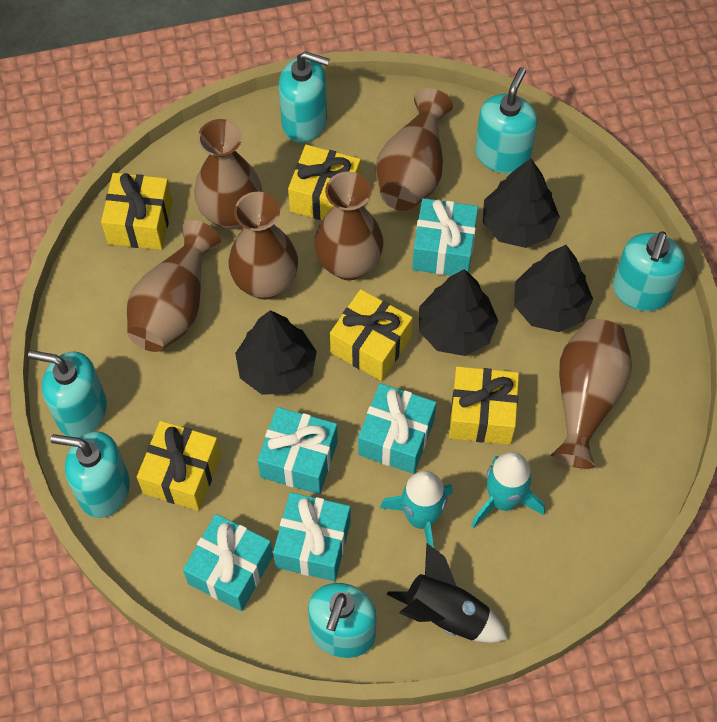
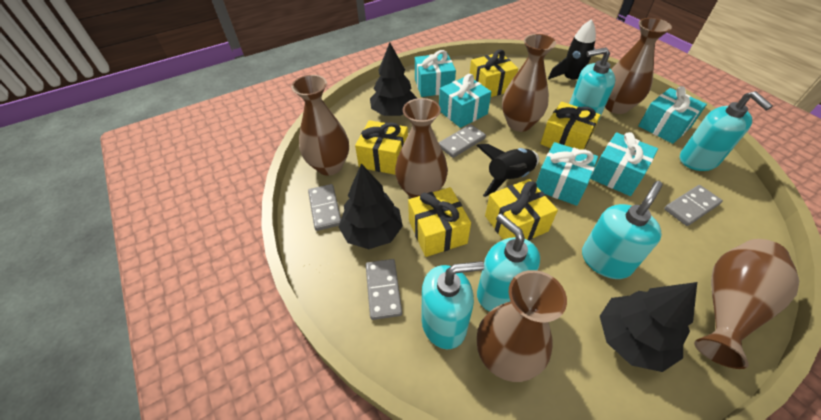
black rocket: 1 -> 2
black tree: 4 -> 3
grey domino: 0 -> 4
turquoise rocket: 2 -> 0
turquoise soap dispenser: 6 -> 5

